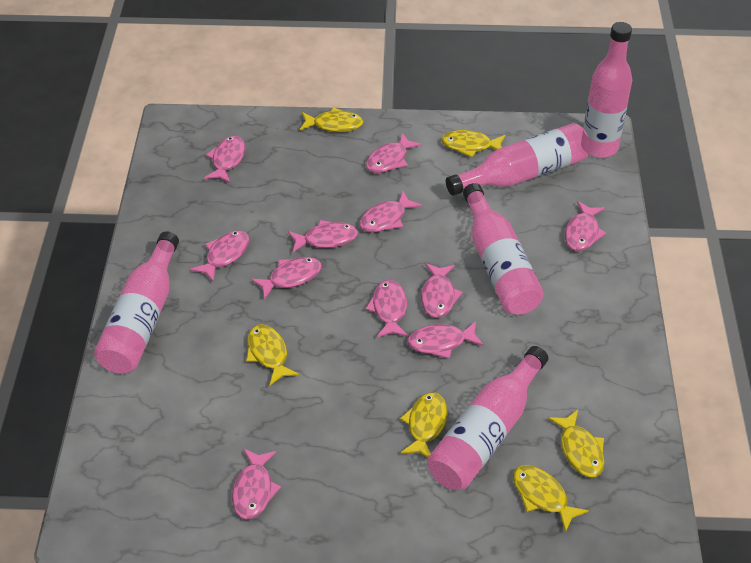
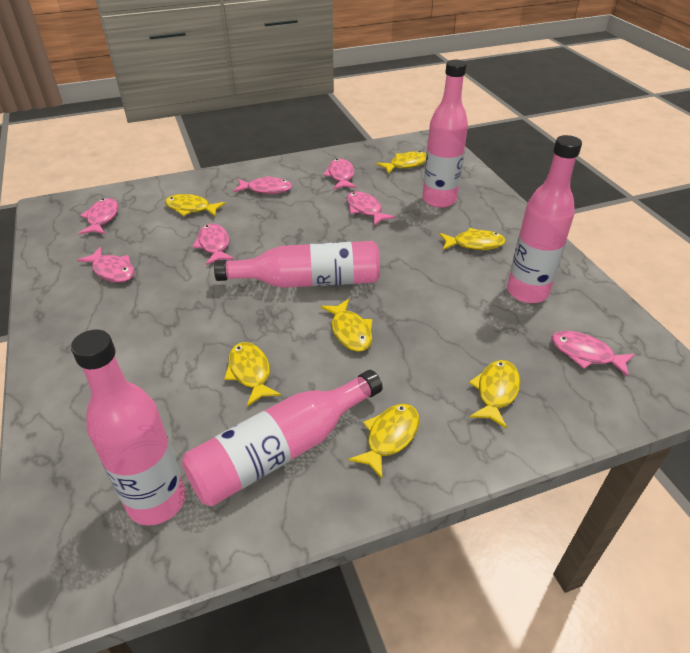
pink fish: 11 -> 7
yellow fish: 6 -> 7

